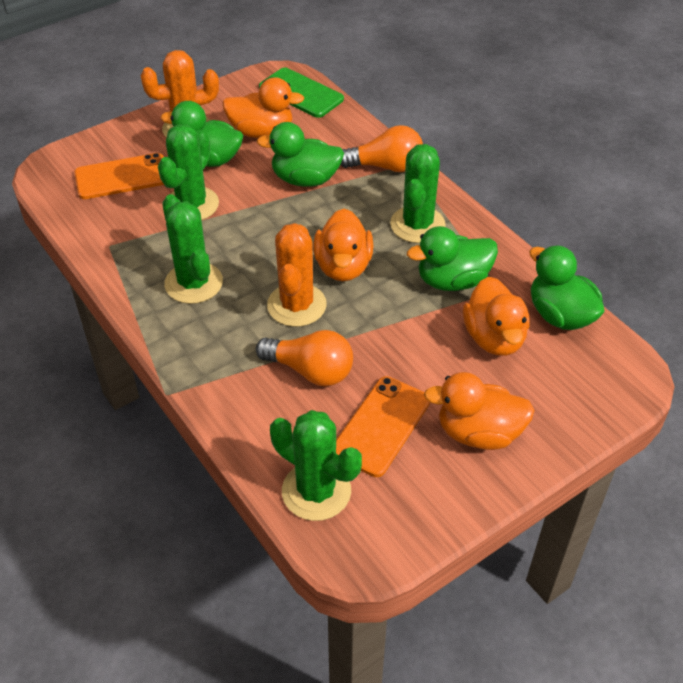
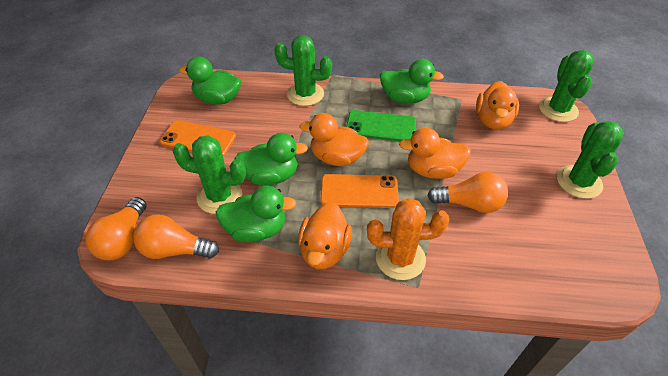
orange cactus: 2 -> 1
orange light bulb: 2 -> 3

